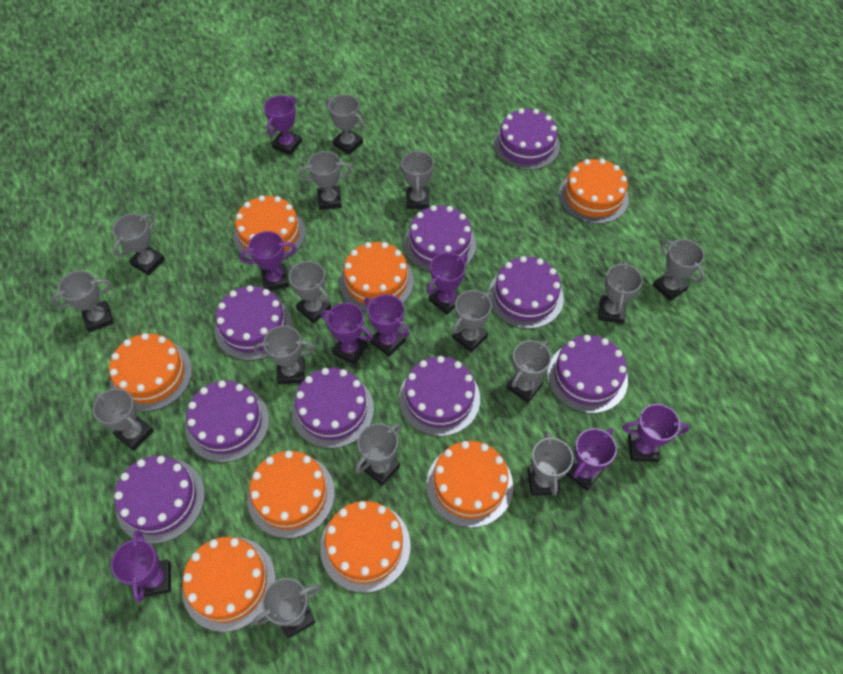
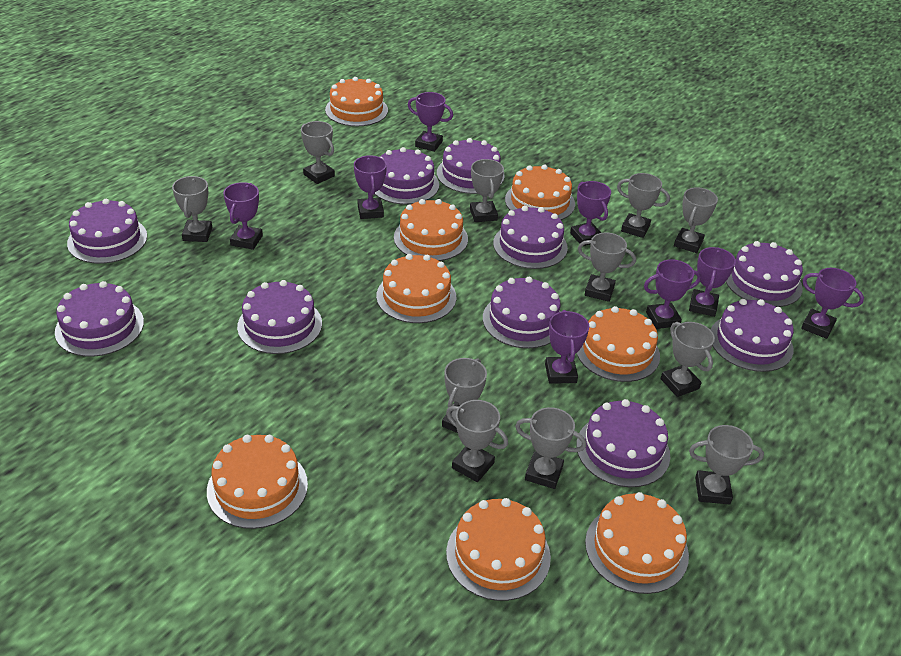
grey trophy: 15 -> 11
purple cake: 9 -> 10

